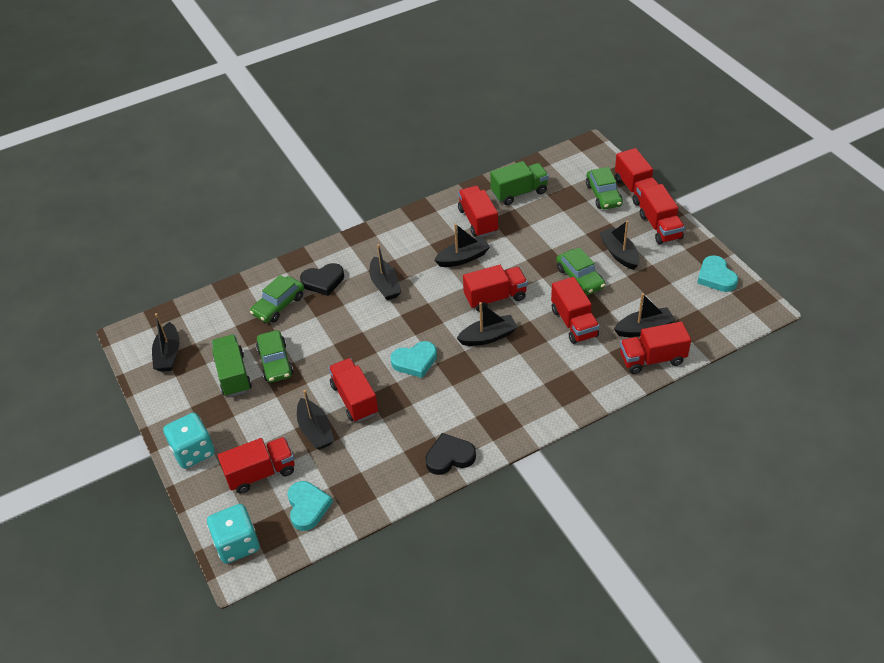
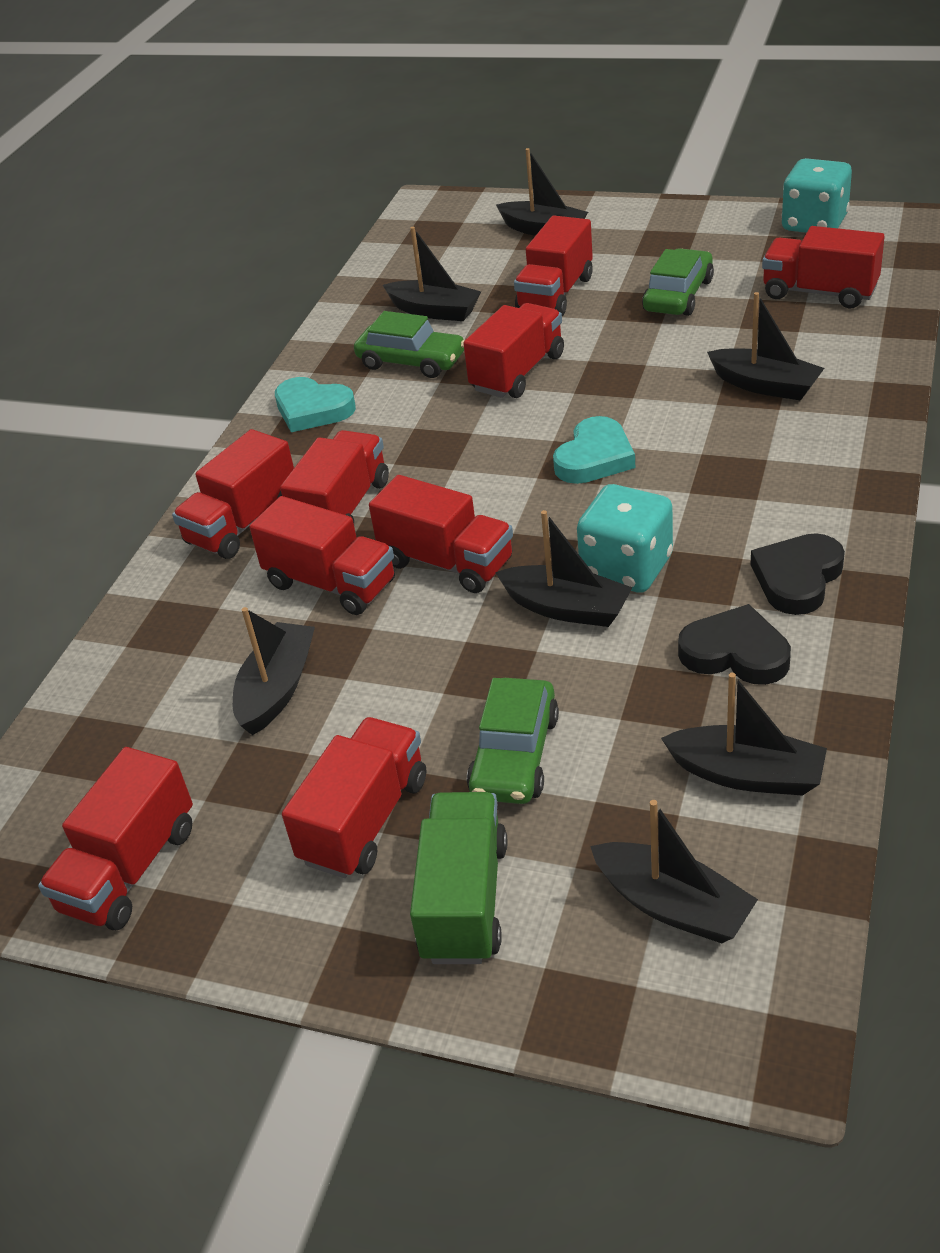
green car: 4 -> 3
green truck: 2 -> 1
red truck: 8 -> 9
turquoise heart: 3 -> 2

